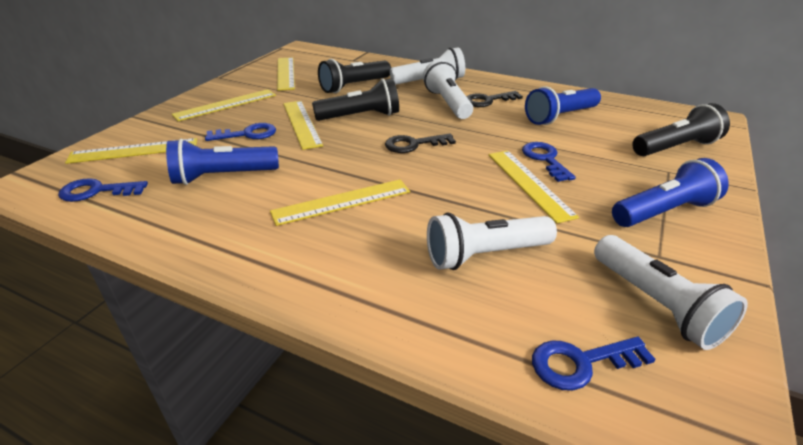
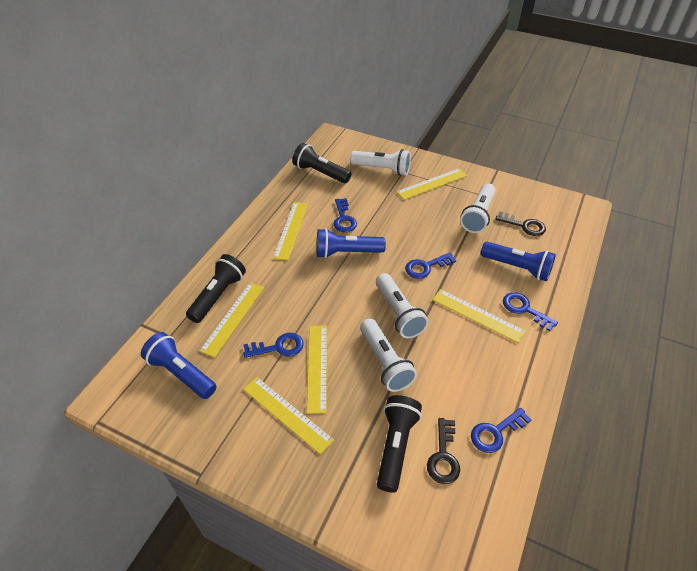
blue key: 4 -> 5

